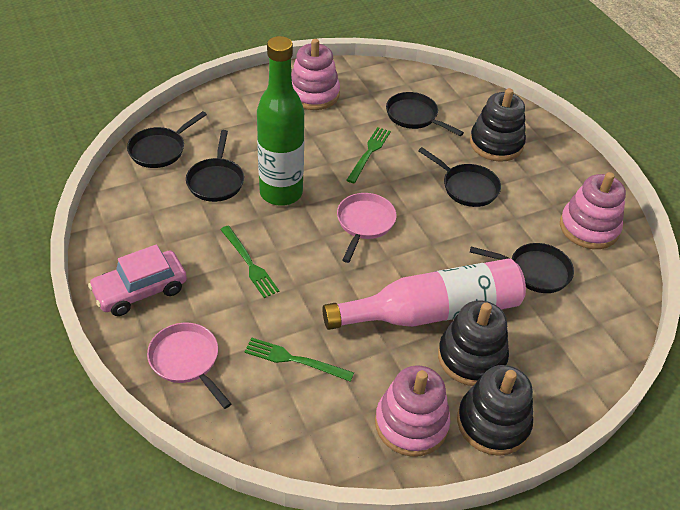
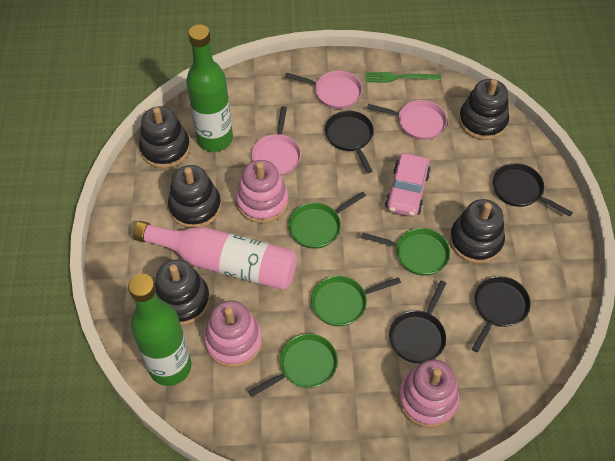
black pan: 5 -> 4
black stacking toy: 3 -> 5
green bottle: 1 -> 2
green fork: 3 -> 1
green pan: 0 -> 4
pink pan: 2 -> 3

